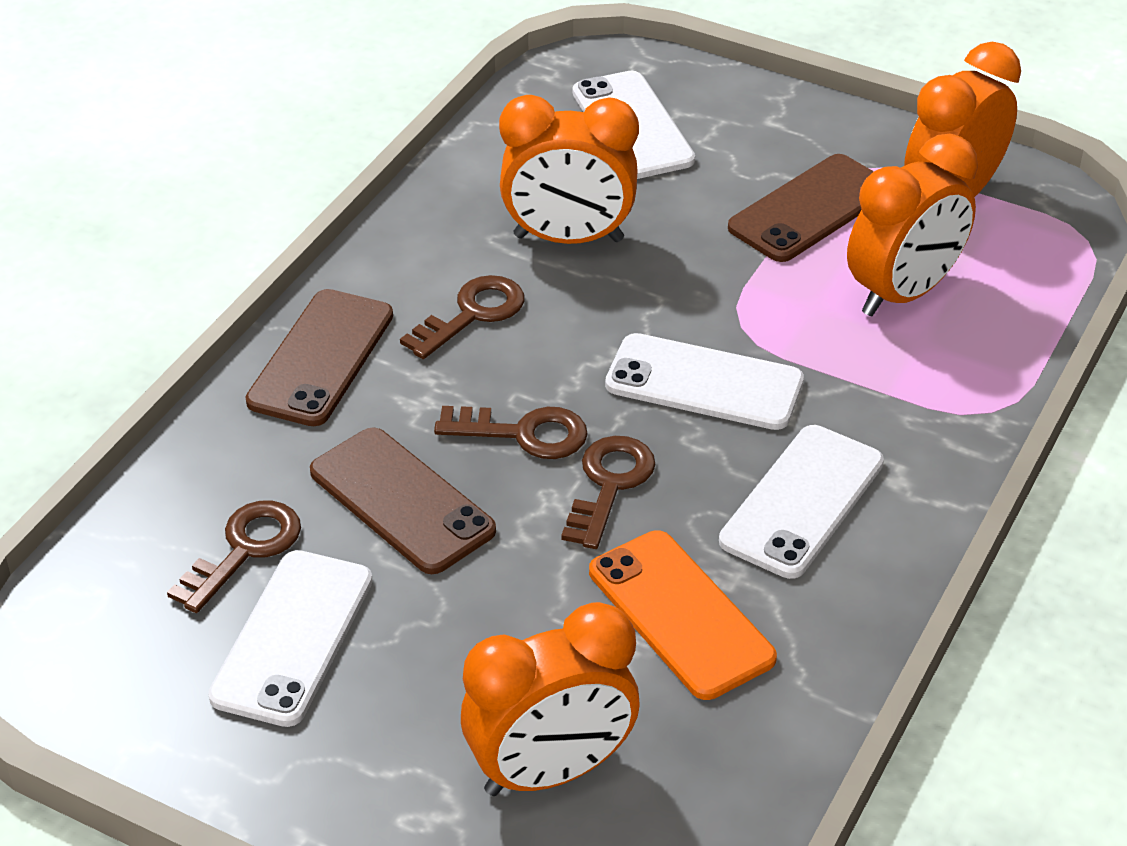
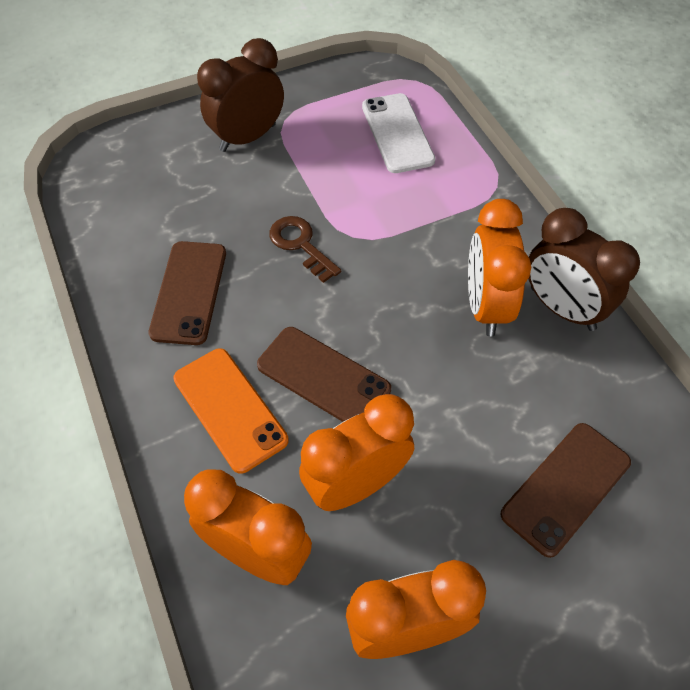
brown clock: 0 -> 2
brown key: 4 -> 1
white phone: 4 -> 1

